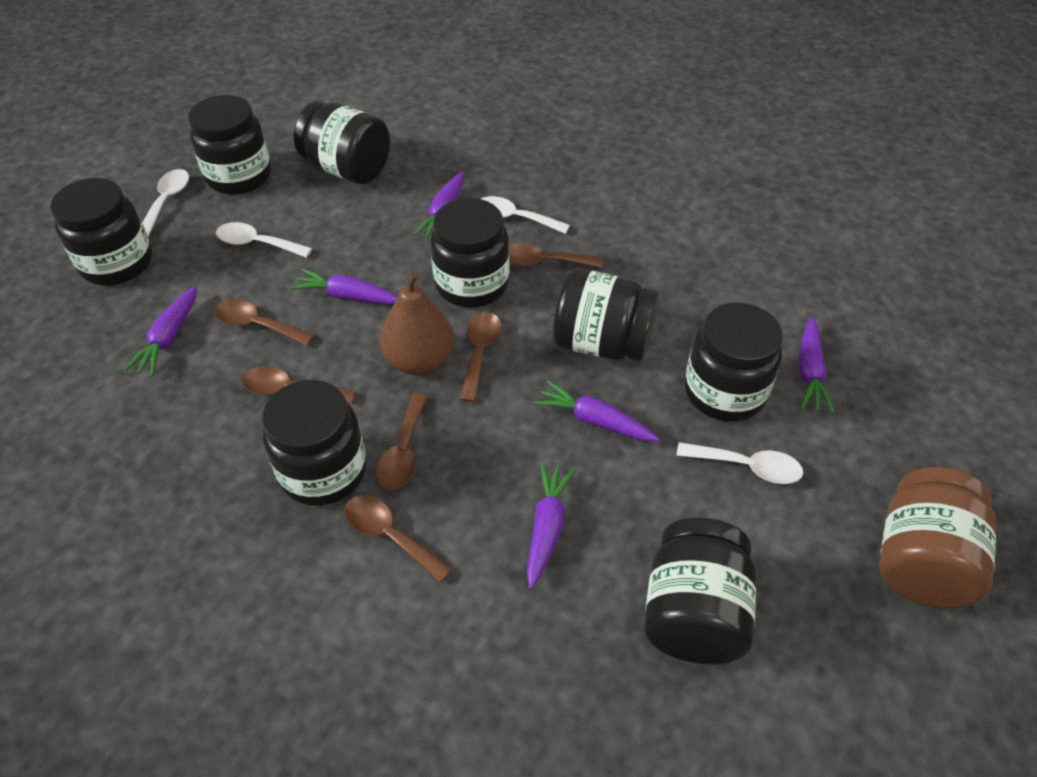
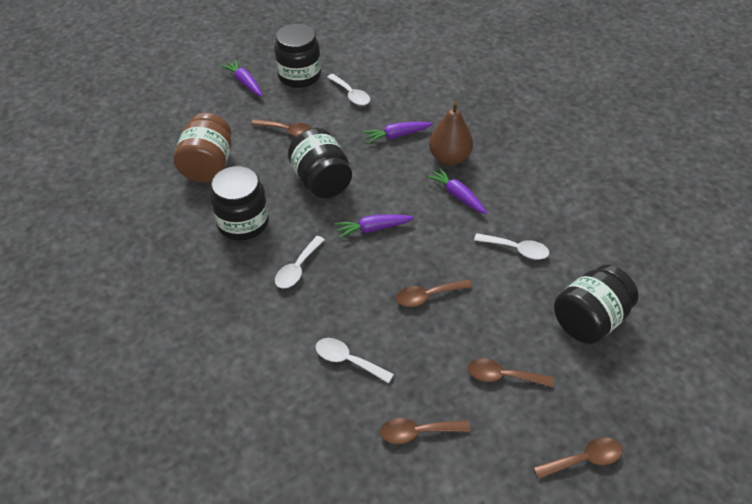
black jar: 8 -> 4
brown spoon: 6 -> 5
purple carrot: 6 -> 4

